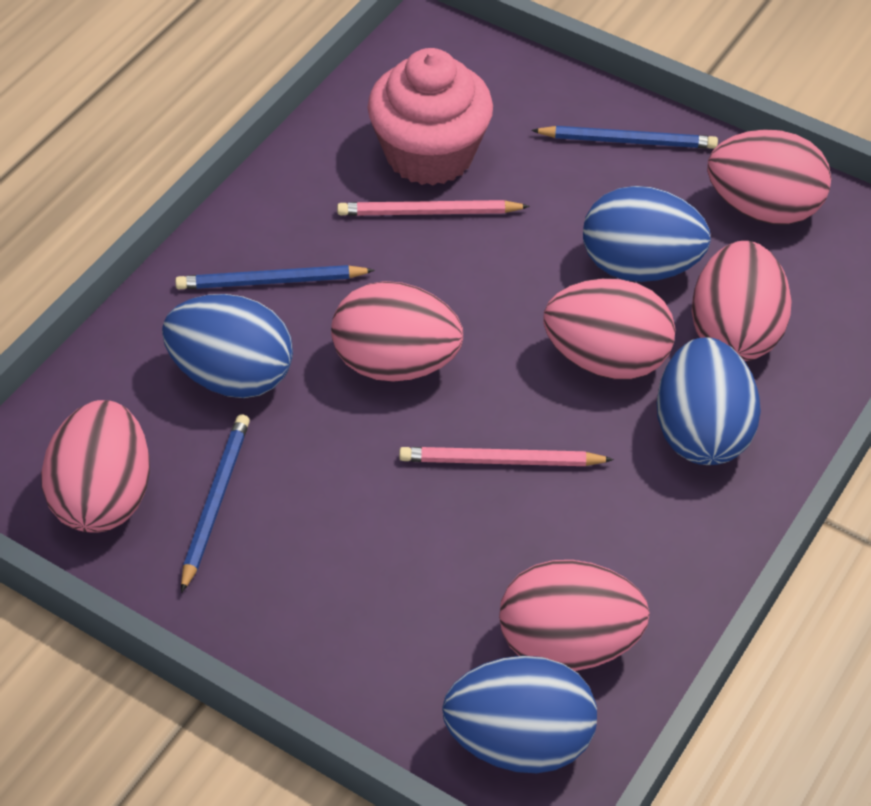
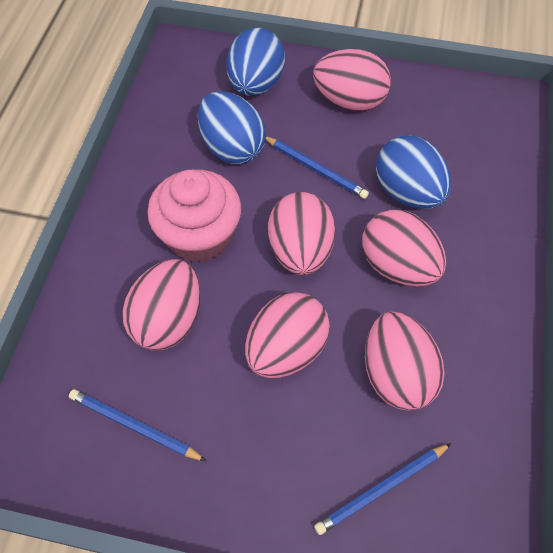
blue egg: 4 -> 3
pink pencil: 2 -> 0

